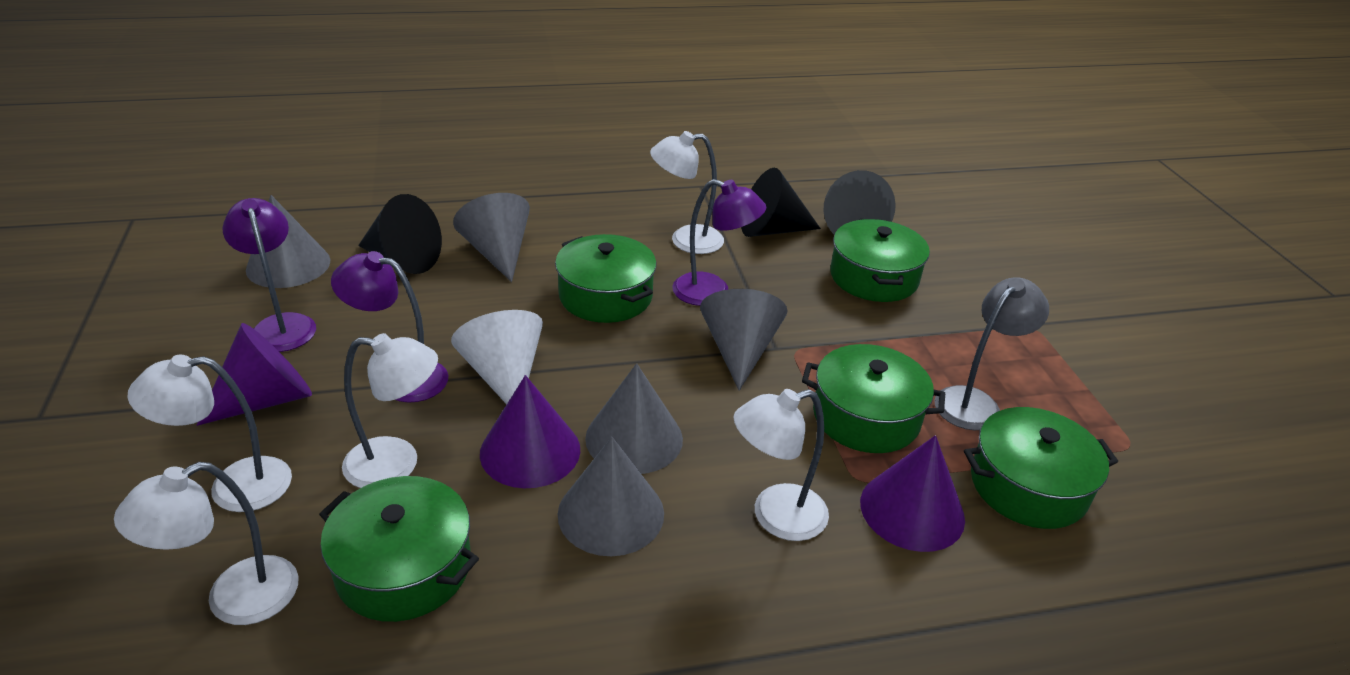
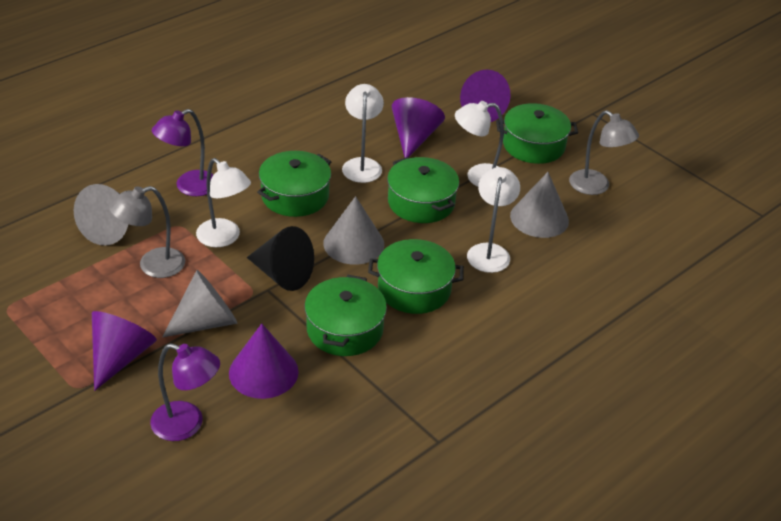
black cone: 3 -> 1
grey cone: 5 -> 4
grey lamp: 1 -> 2
purple cone: 3 -> 4
purple lamp: 3 -> 2
white cone: 1 -> 0
white lamp: 5 -> 4

